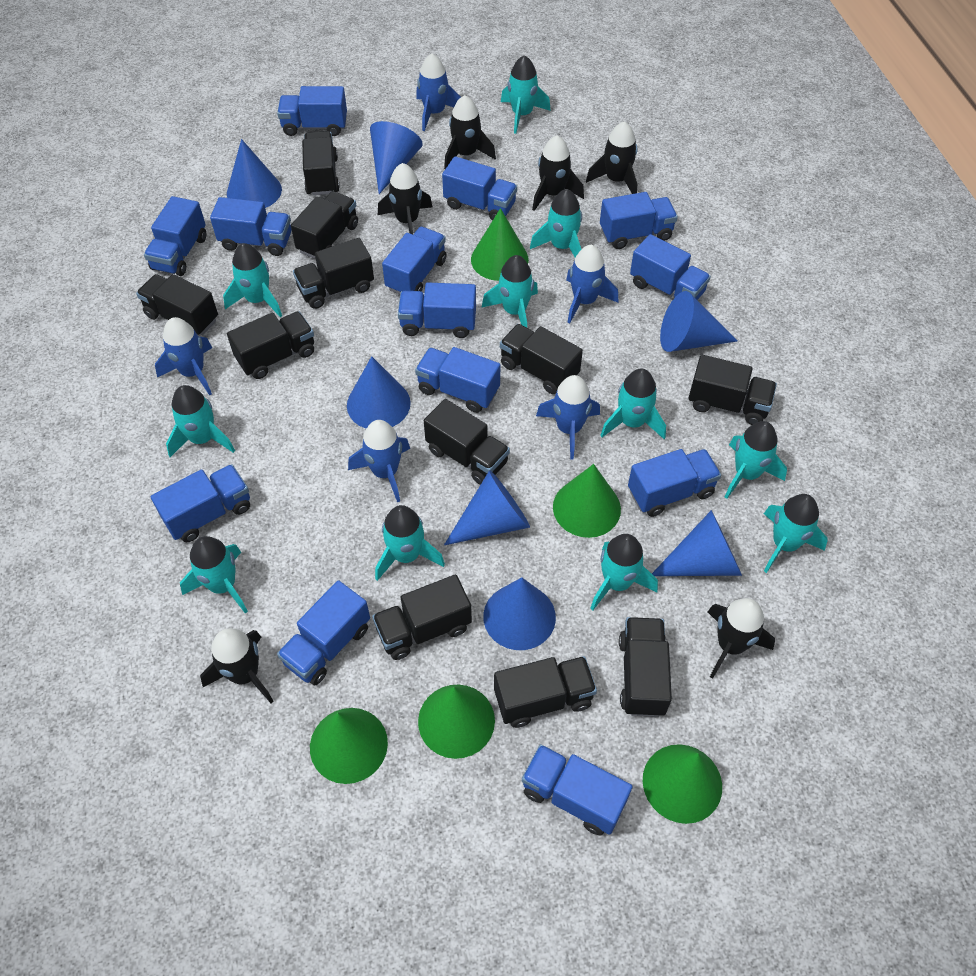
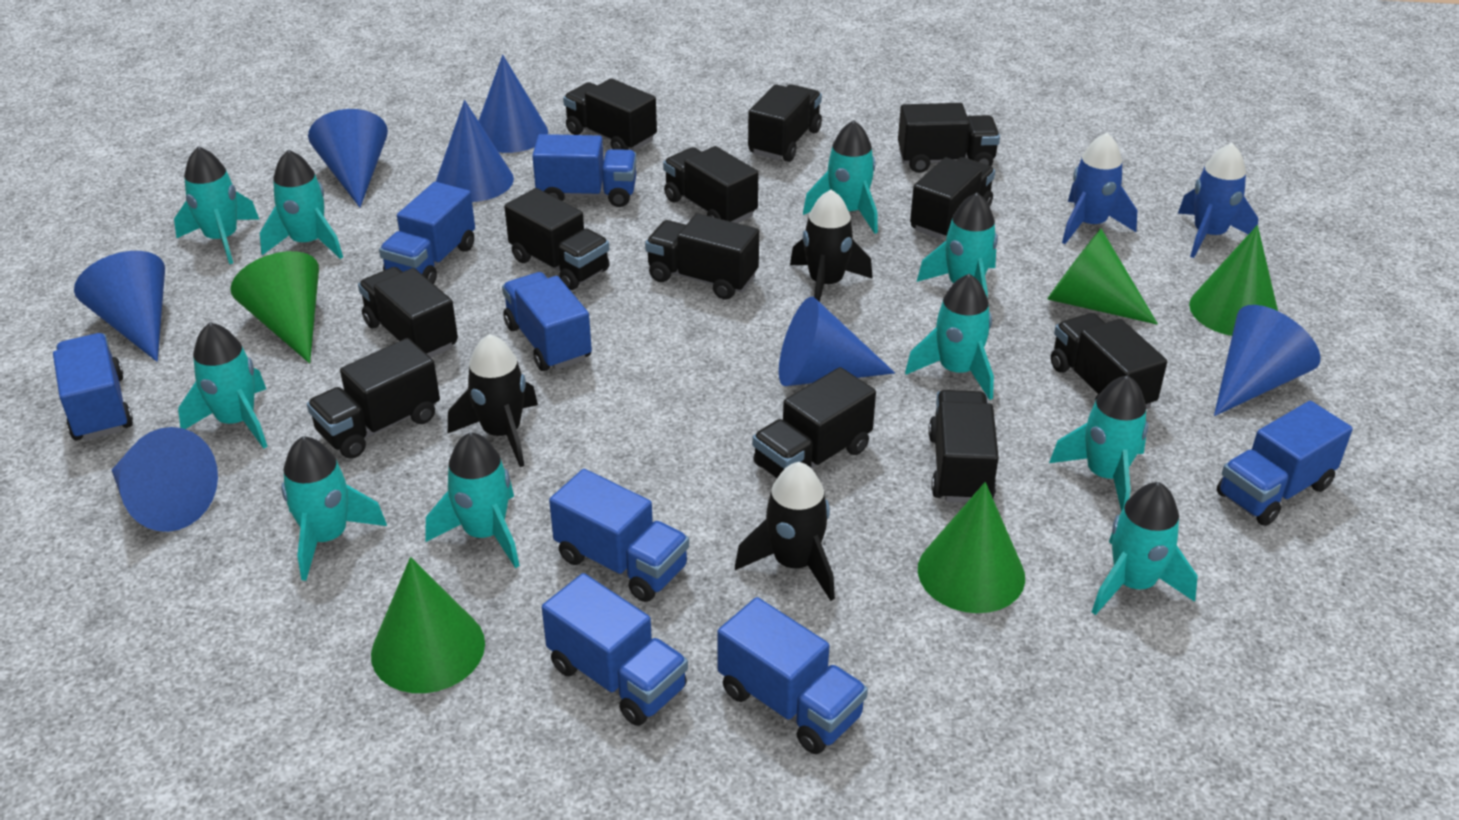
black rocket: 6 -> 3
black truck: 11 -> 12
blue rocket: 5 -> 2
blue truck: 13 -> 8
turquoise rocket: 11 -> 10

